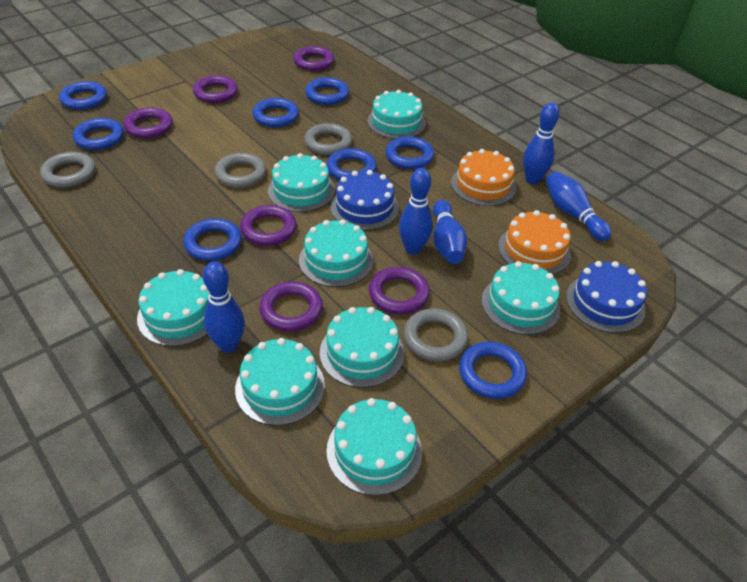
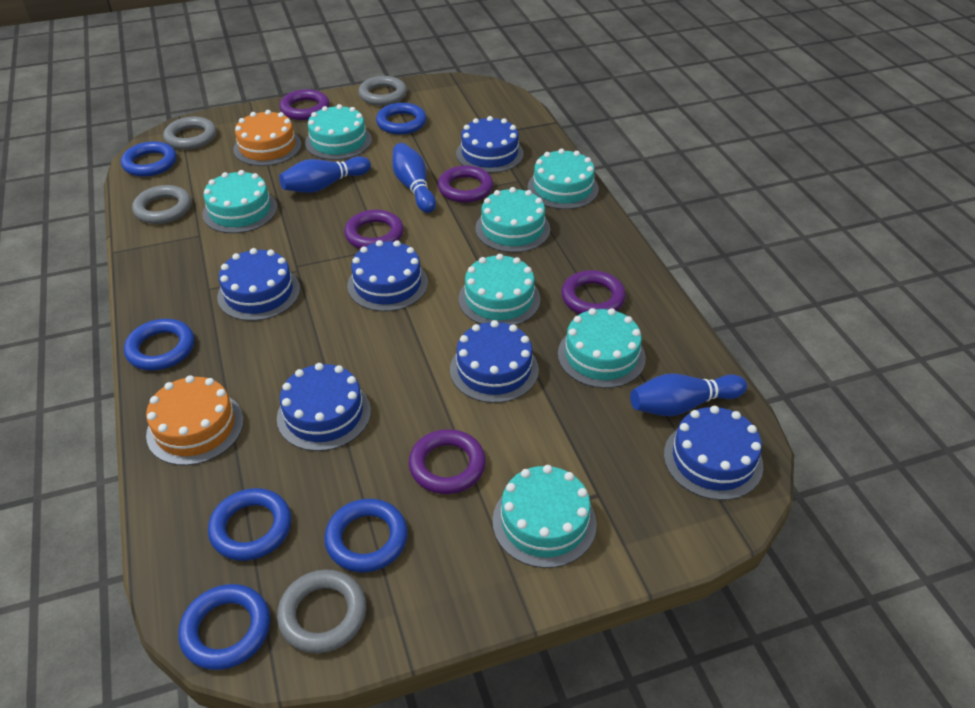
blue bowling pin: 5 -> 3
blue cake: 2 -> 6
blue ring: 8 -> 6
purple ring: 6 -> 5
turquoise cake: 8 -> 7

